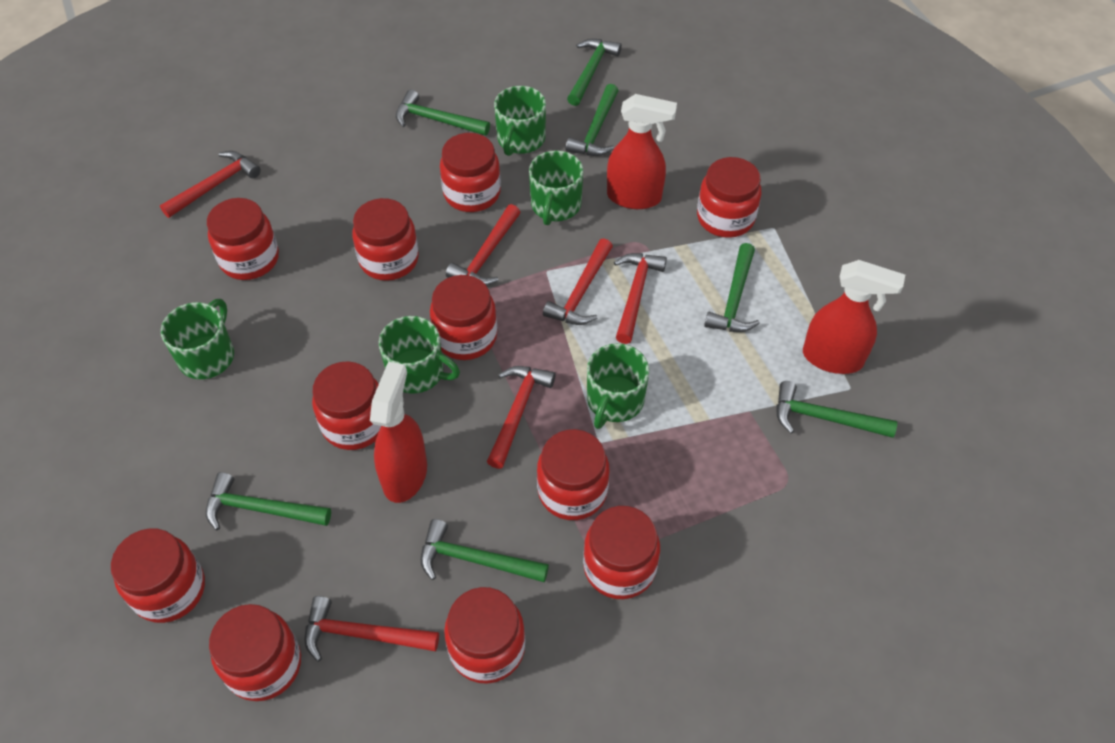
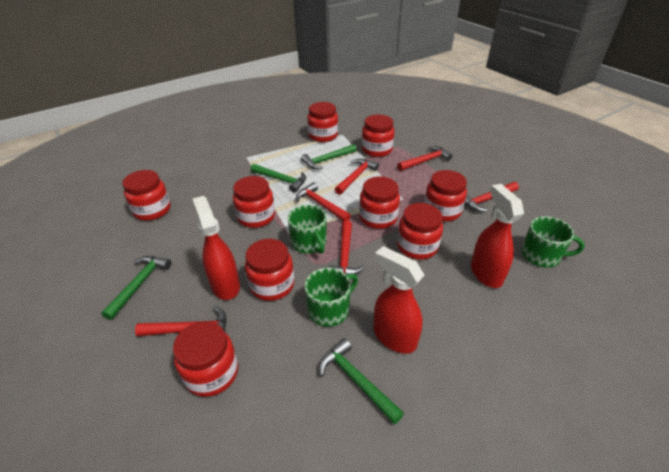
green hammer: 7 -> 4
green mug: 5 -> 3
red jar: 11 -> 9

